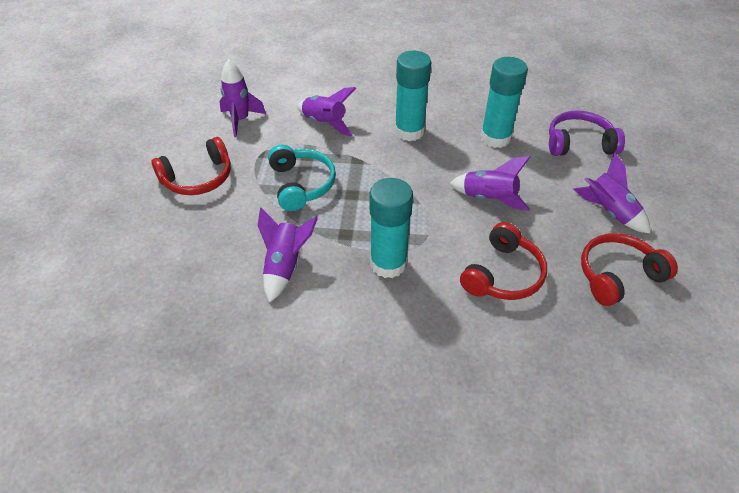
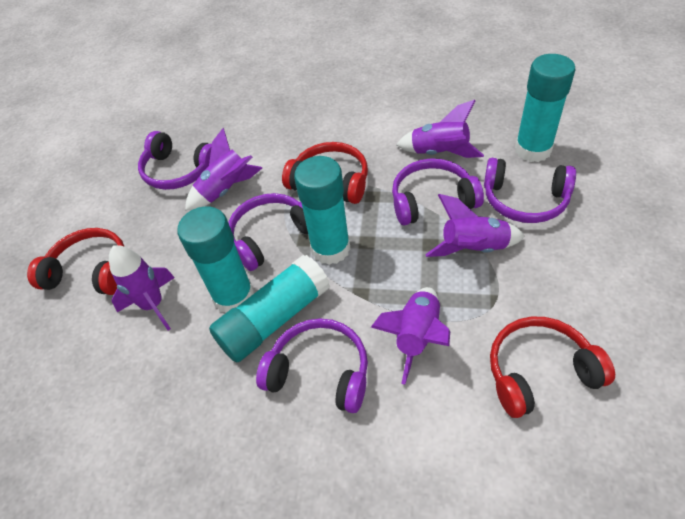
purple headphones: 1 -> 5
turquoise glue stick: 3 -> 4
turquoise headphones: 1 -> 0

